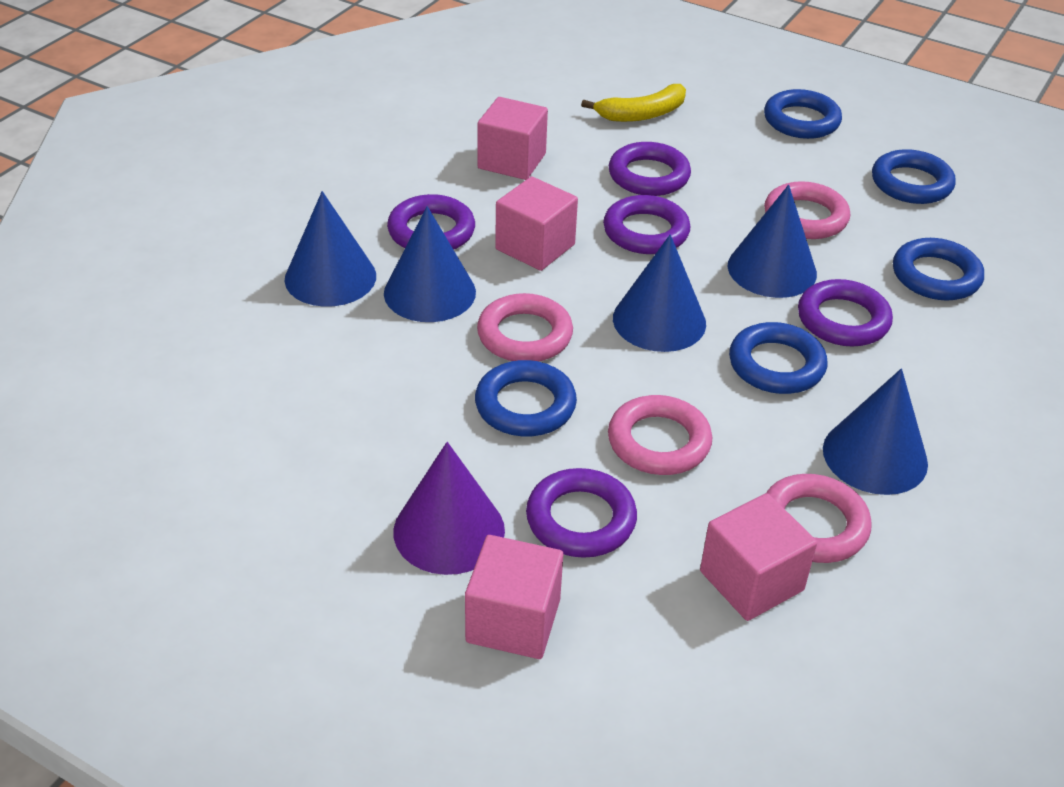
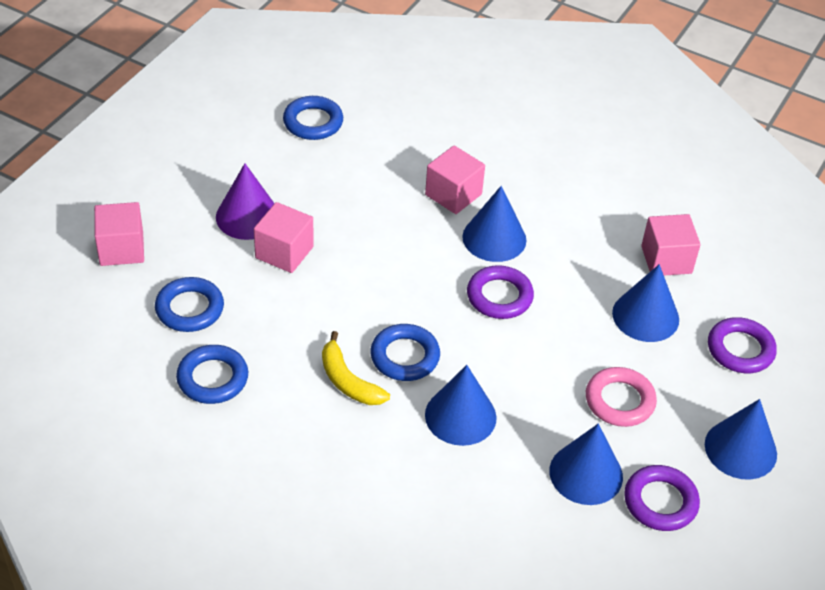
blue ring: 5 -> 4
pink ring: 4 -> 1
purple ring: 5 -> 3

